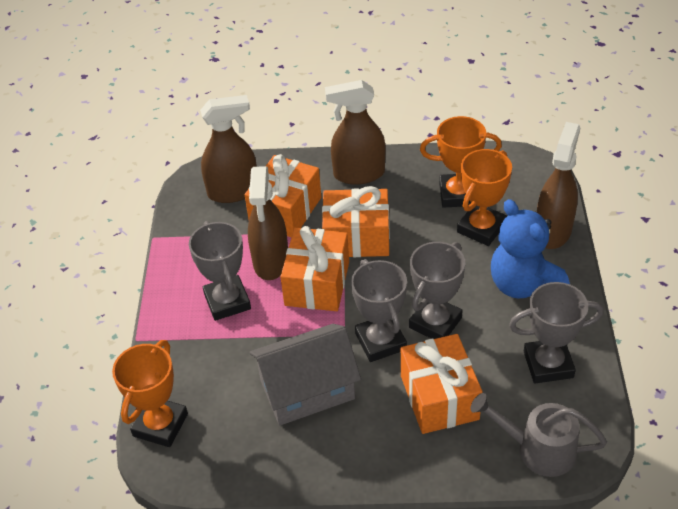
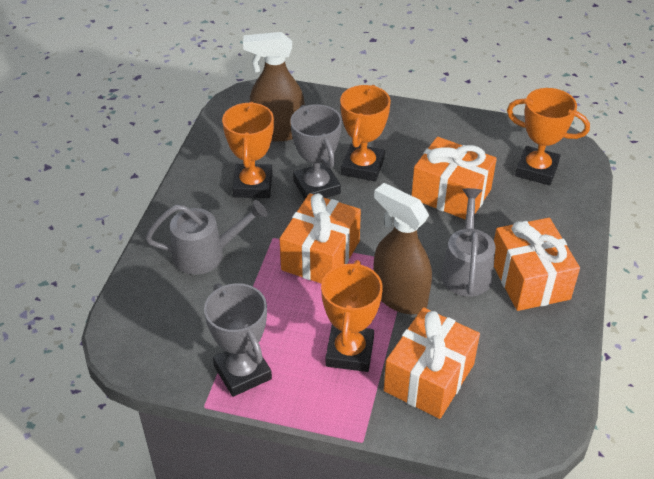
blue teddy bear: 1 -> 0
brown spray bottle: 4 -> 2
grey house: 1 -> 0
grey trophy: 4 -> 2
grey watering can: 1 -> 2
orange trophy: 3 -> 4

